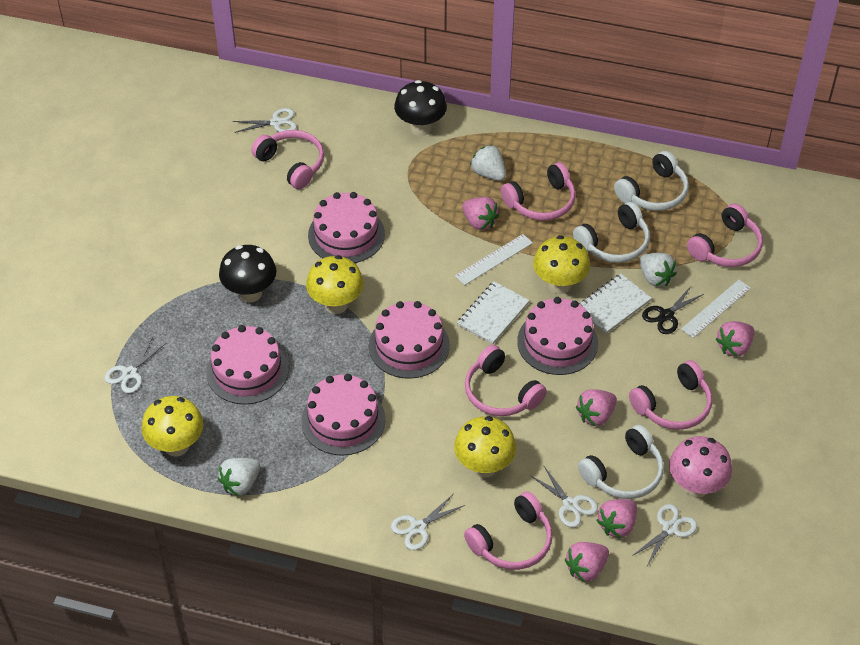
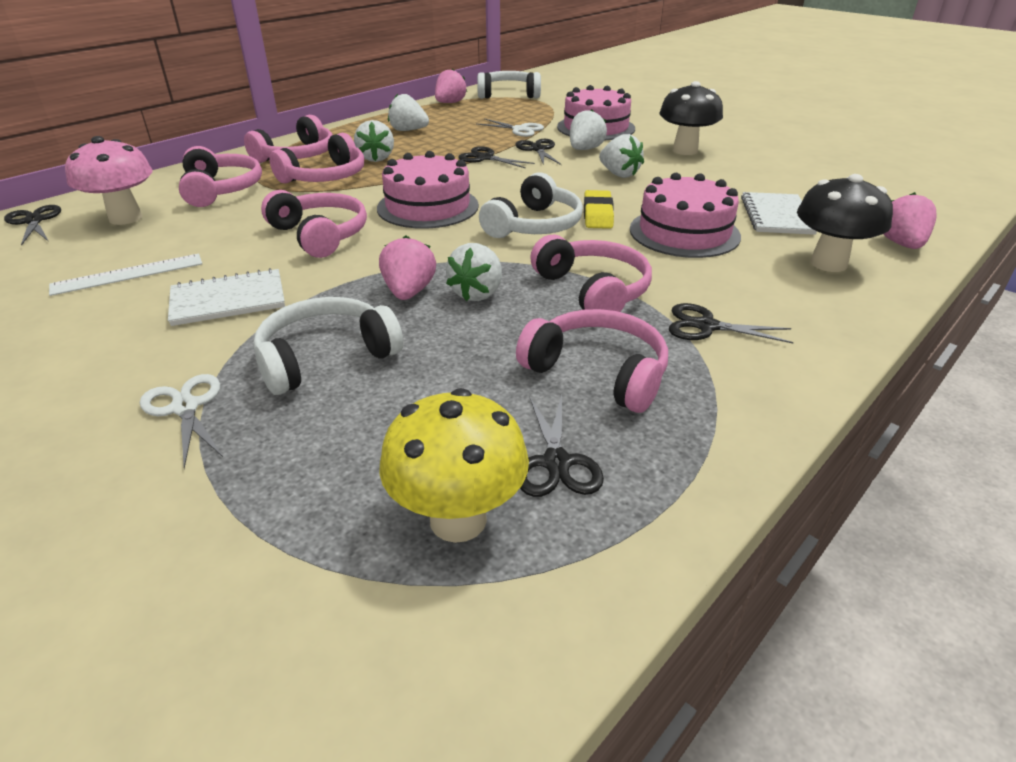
black scissors: 1 -> 5
pink cake: 5 -> 3
pink strawberry: 5 -> 3
white ruler: 2 -> 1
white scissors: 5 -> 2
white strawberry: 3 -> 5
yellow eraser: 0 -> 1
yellow mushroom: 4 -> 1

